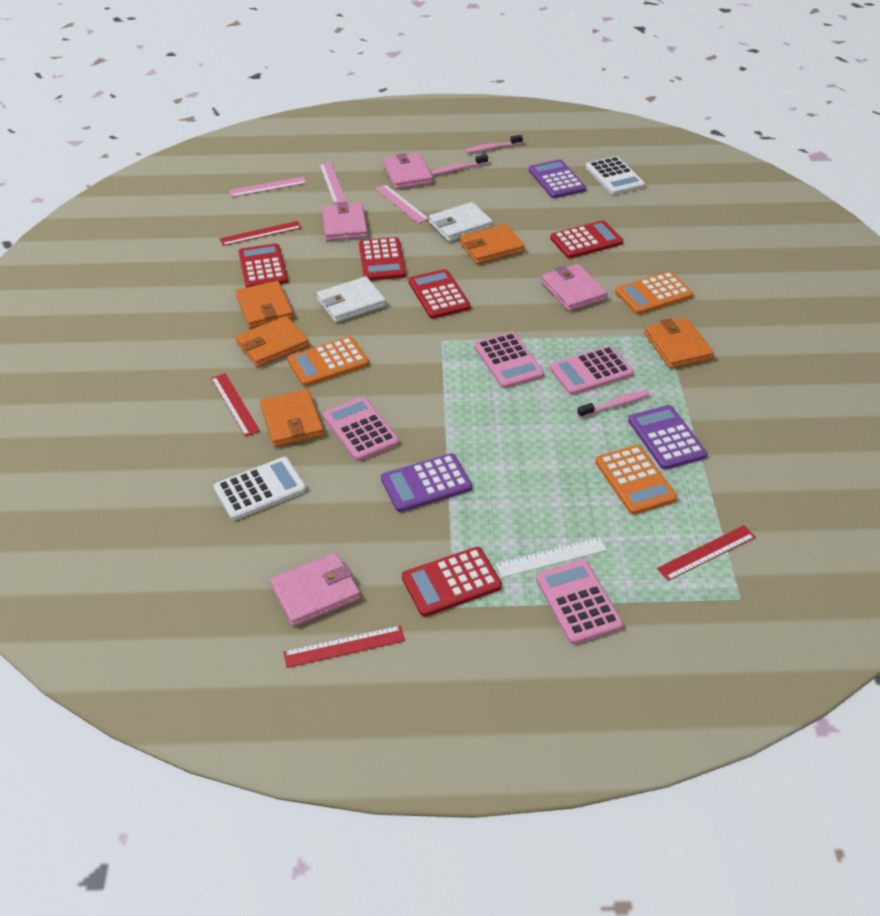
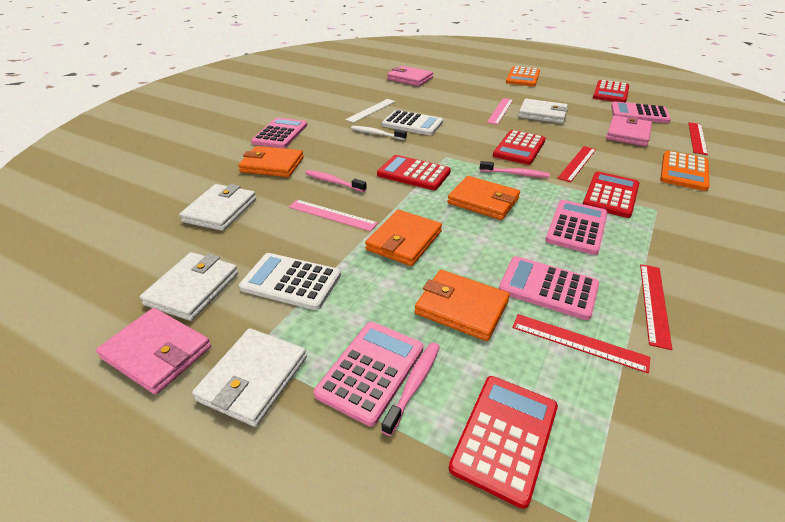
orange calculator: 3 -> 2
orange wallet: 5 -> 4
pink calculator: 4 -> 5
pink ruler: 3 -> 2
pink wallet: 4 -> 3
purple calculator: 3 -> 0
white toothbrush: 0 -> 1
white wallet: 2 -> 4

